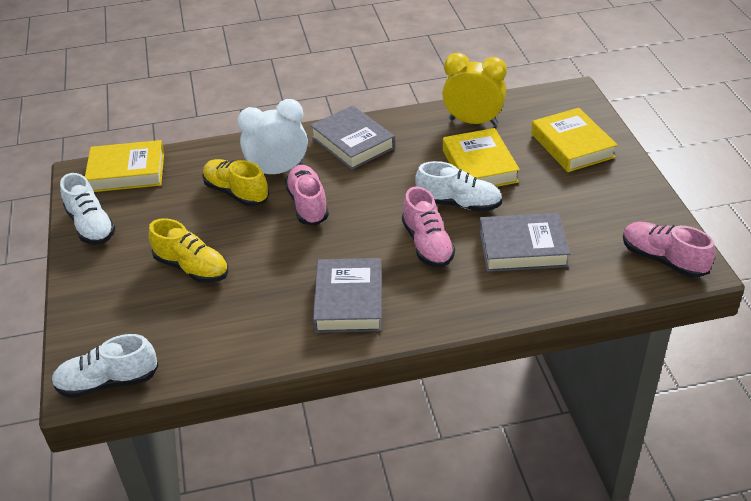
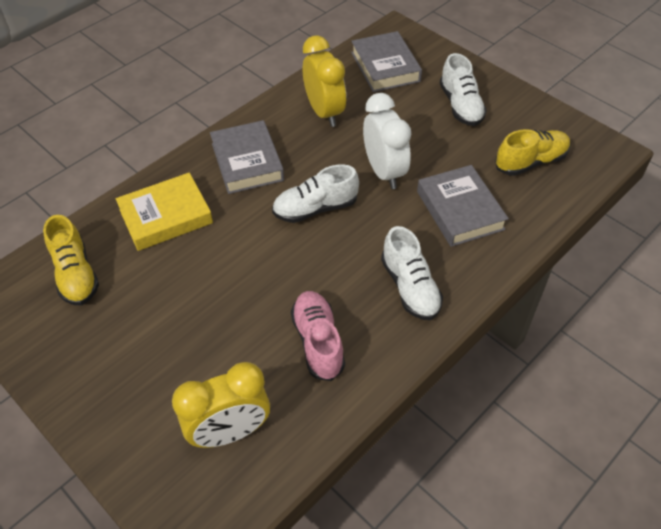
pink shoe: 3 -> 1
yellow book: 3 -> 1
yellow clock: 1 -> 2

